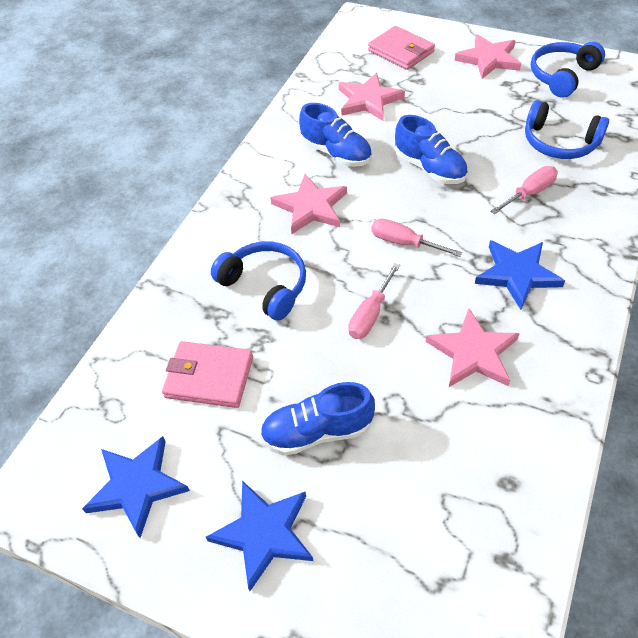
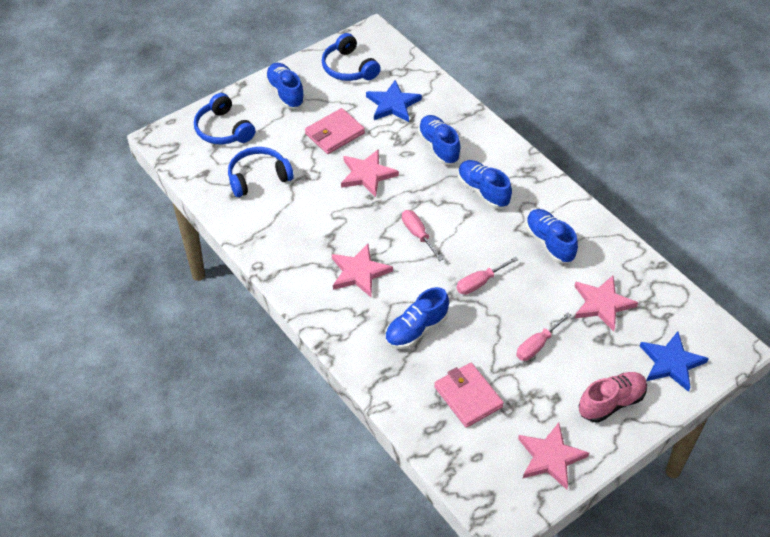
blue shoe: 3 -> 5
blue star: 3 -> 2
pink shoe: 0 -> 1

